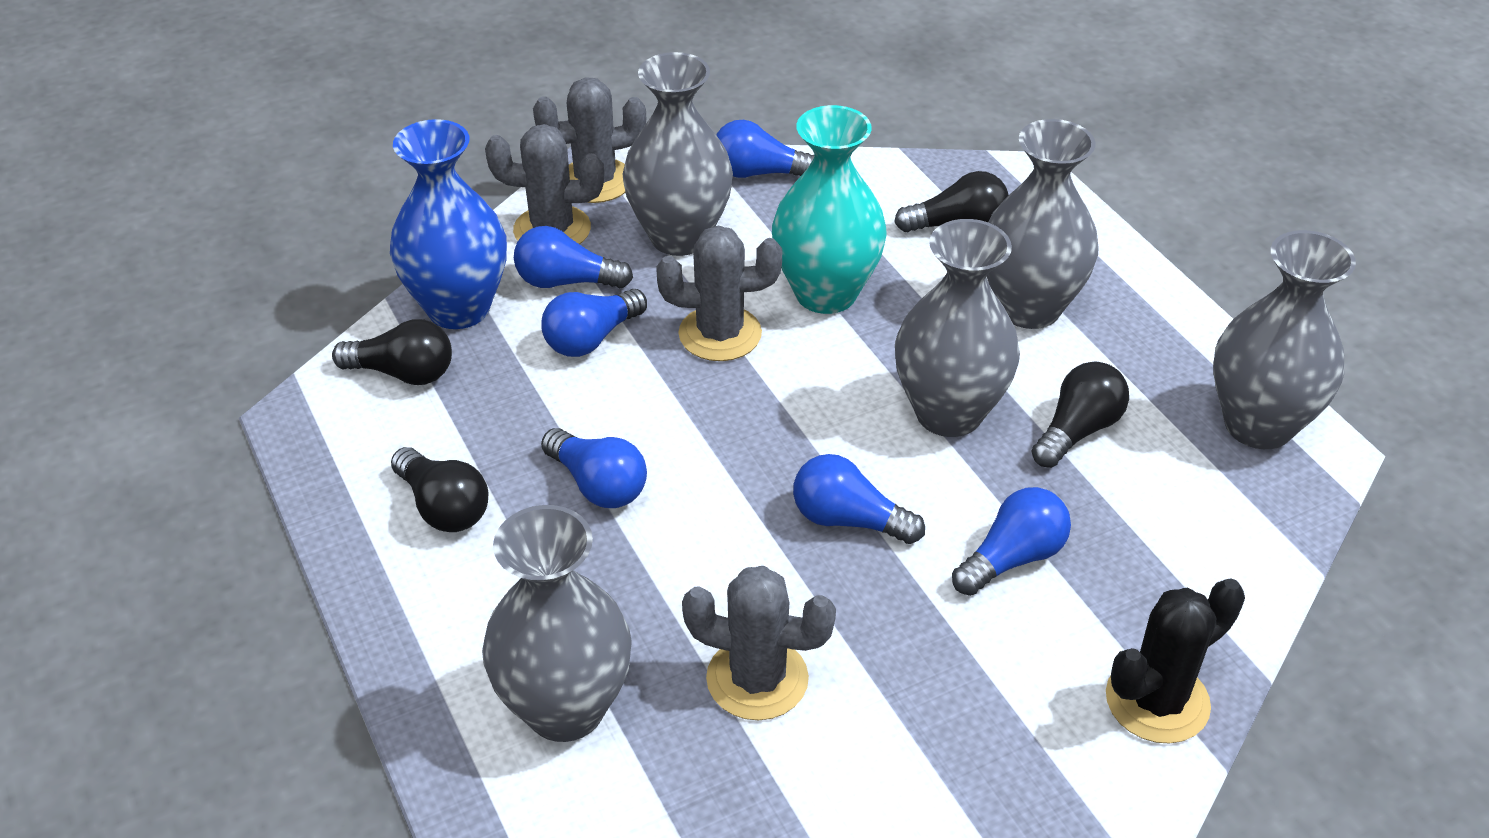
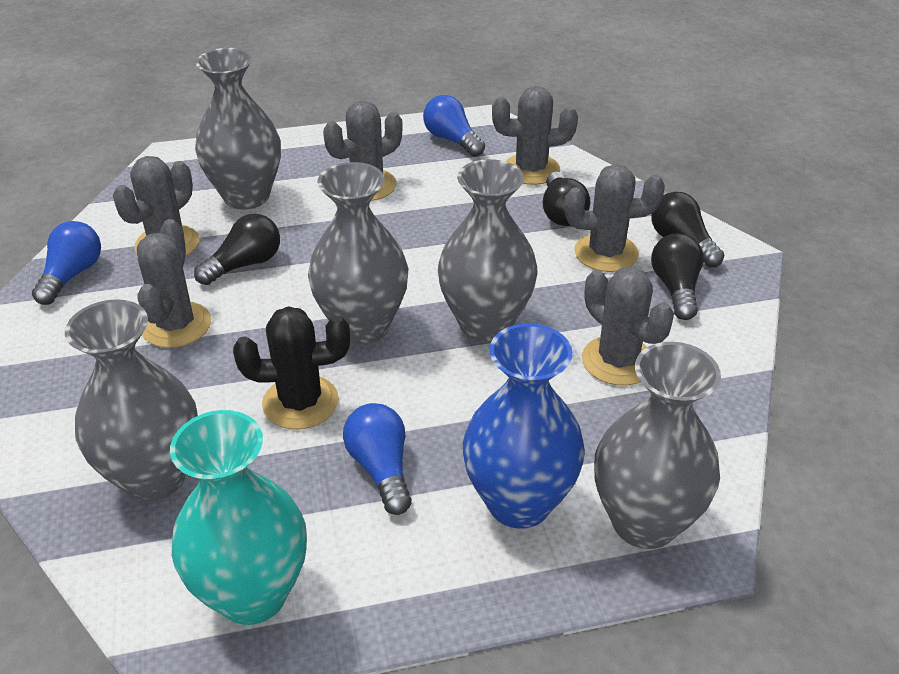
blue light bulb: 6 -> 3
grey cactus: 4 -> 6

